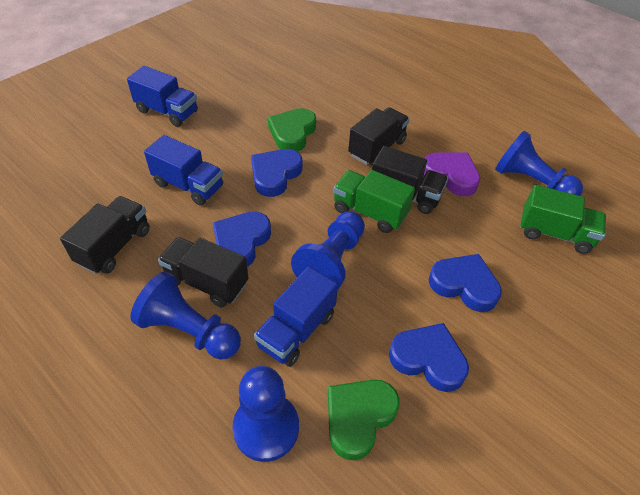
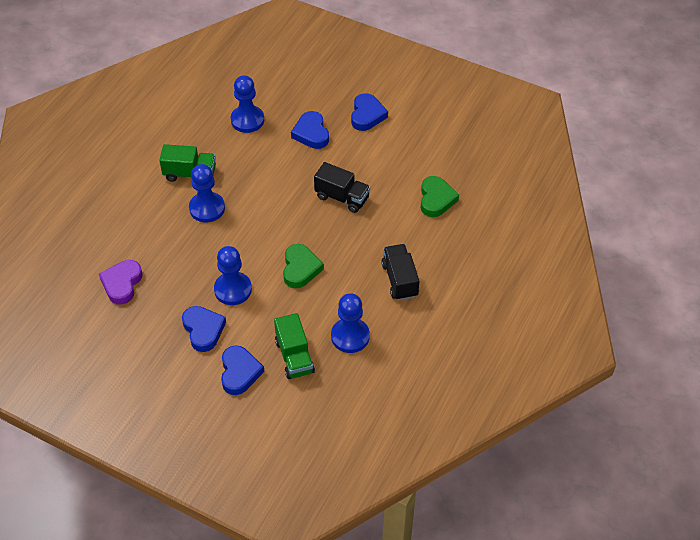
black truck: 4 -> 2
blue truck: 3 -> 0

